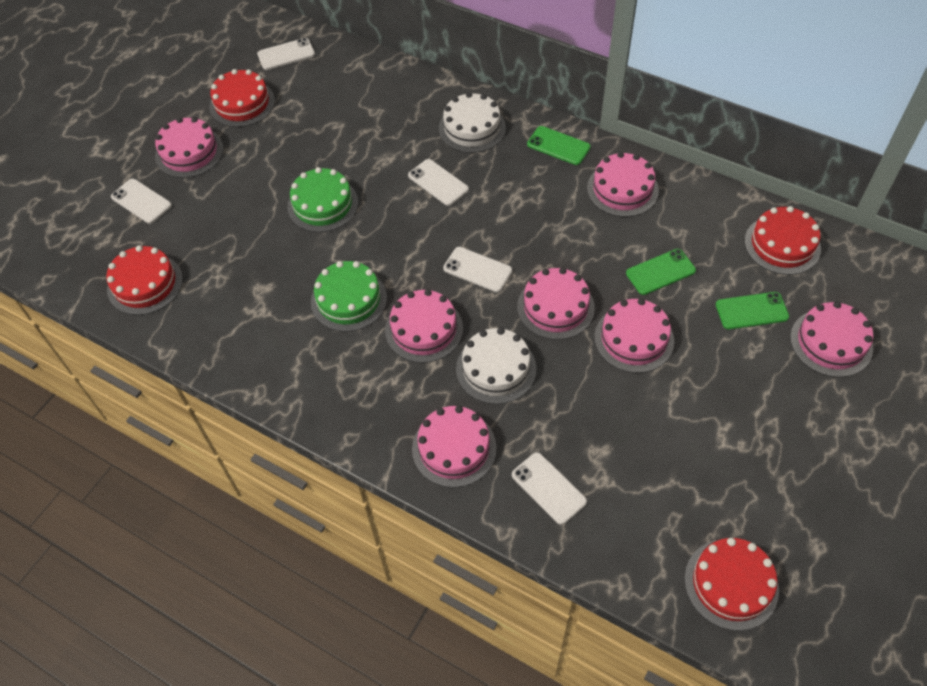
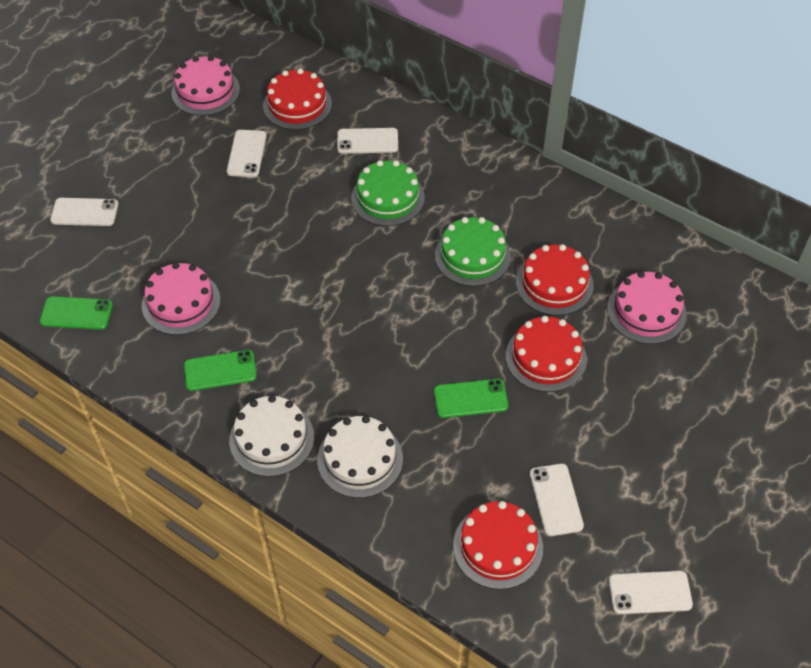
pink cake: 7 -> 3

